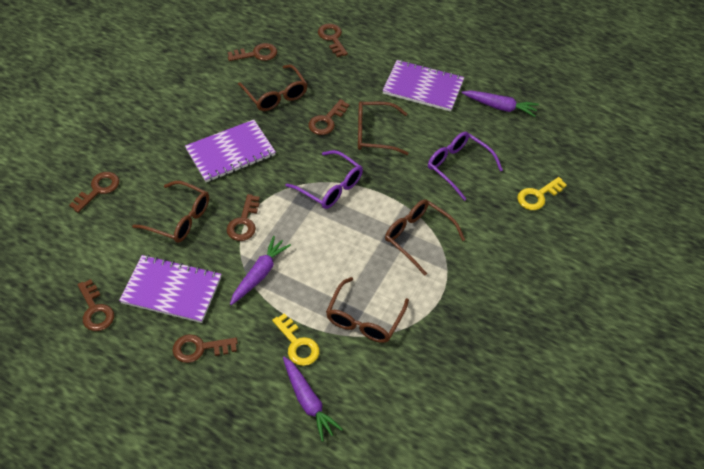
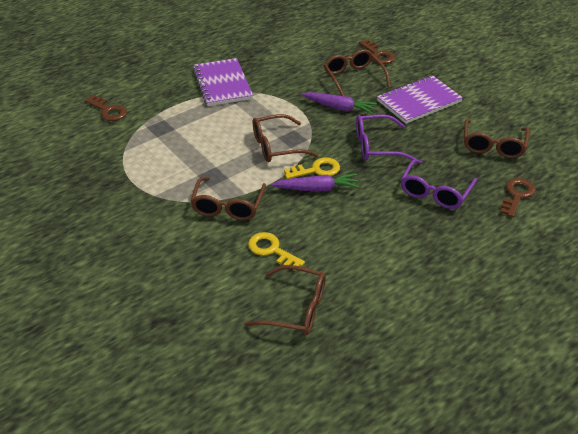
brown key: 7 -> 3
purple carrot: 3 -> 2
purple notebook: 3 -> 2

